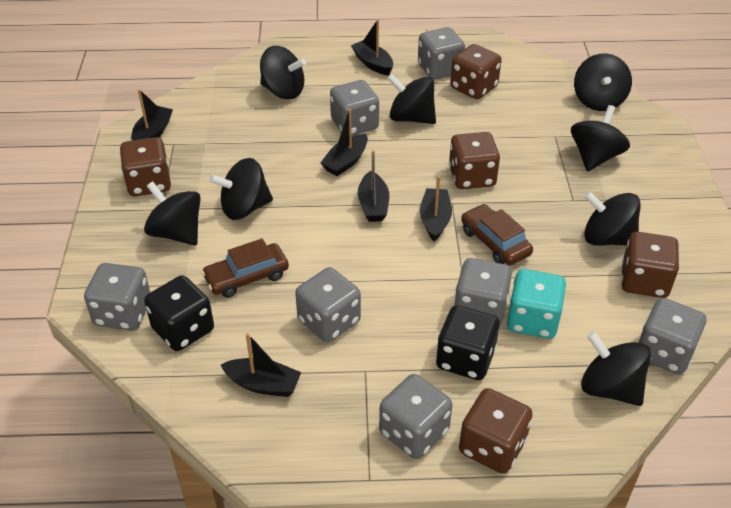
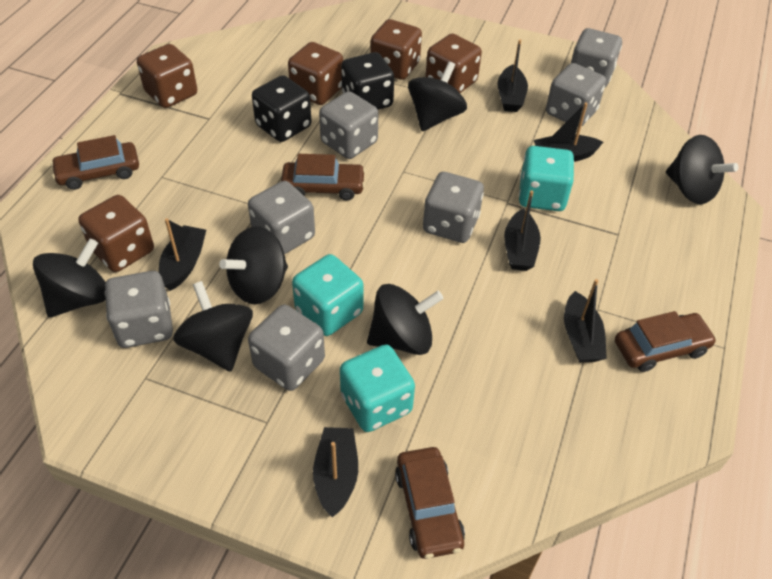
black spinning top: 8 -> 6
brown car: 2 -> 4
turquoise dice: 1 -> 3

